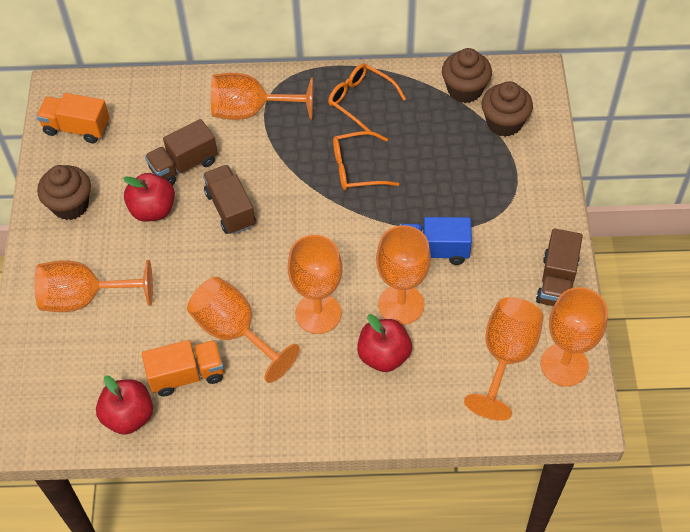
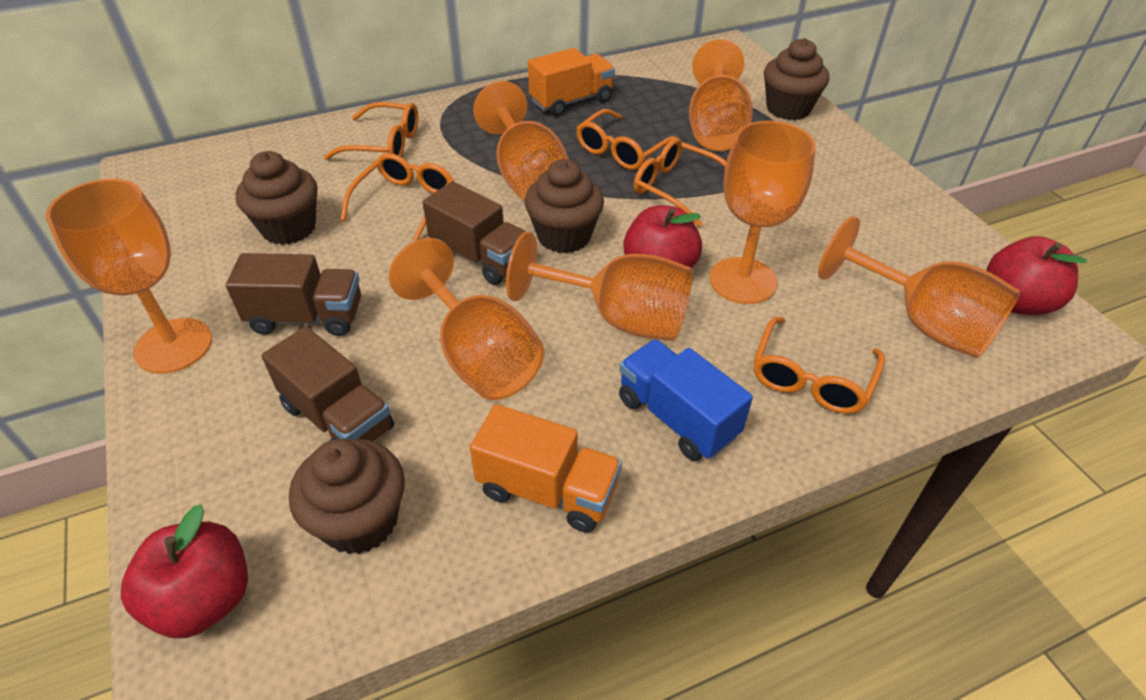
brown cupcake: 3 -> 4
orange glasses: 2 -> 5

